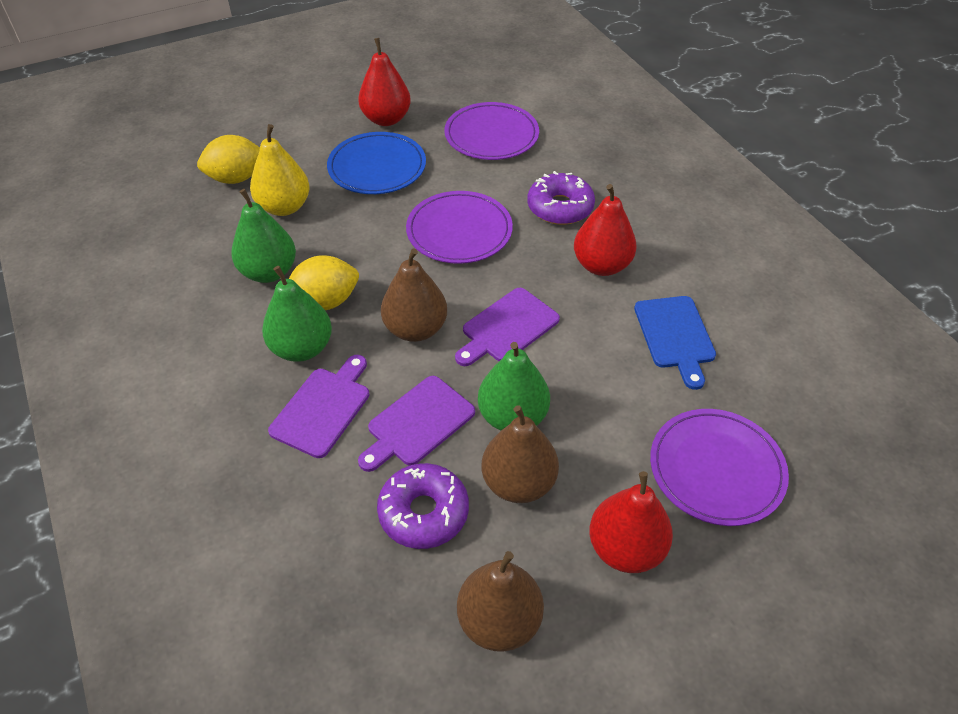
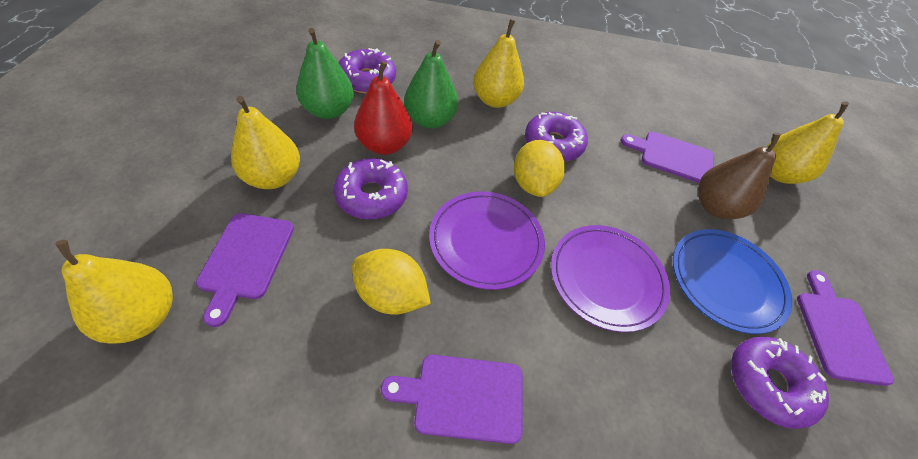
blue cutting board: 1 -> 0
brown pear: 3 -> 1
green pear: 3 -> 2
purple cutting board: 3 -> 4
purple donut: 2 -> 4
purple plate: 3 -> 2
red pear: 3 -> 1
yellow pear: 1 -> 4

